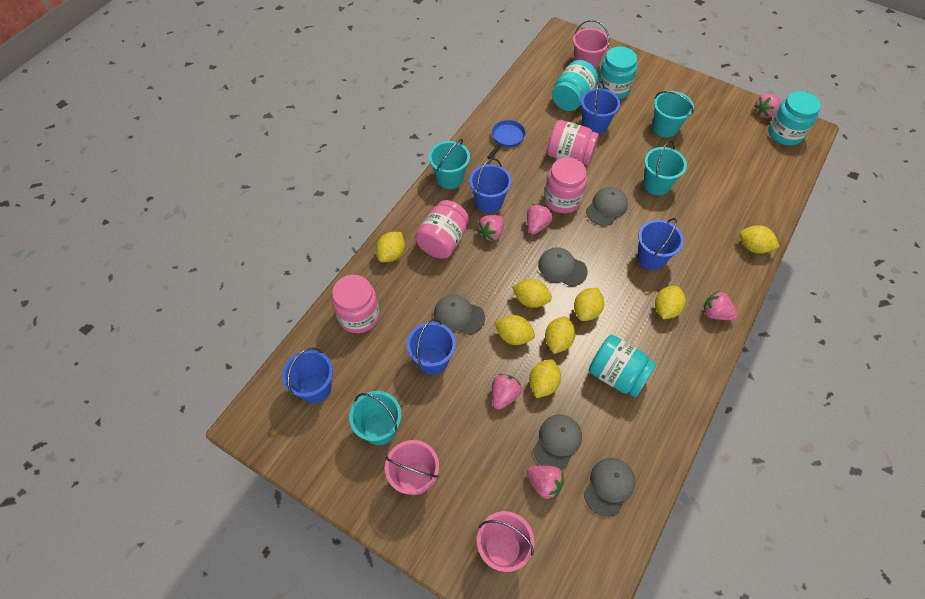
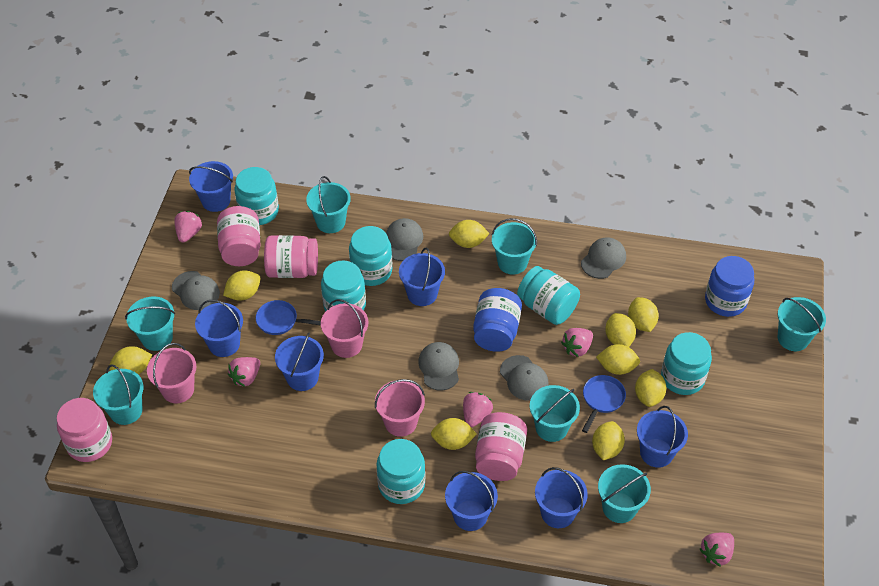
blue bucket: 5 -> 7
blue jar: 0 -> 2
blue pan: 1 -> 2
pink strawberry: 6 -> 5
turquoise bucket: 4 -> 7
turquoise jar: 4 -> 6
yellow lemon: 8 -> 9

